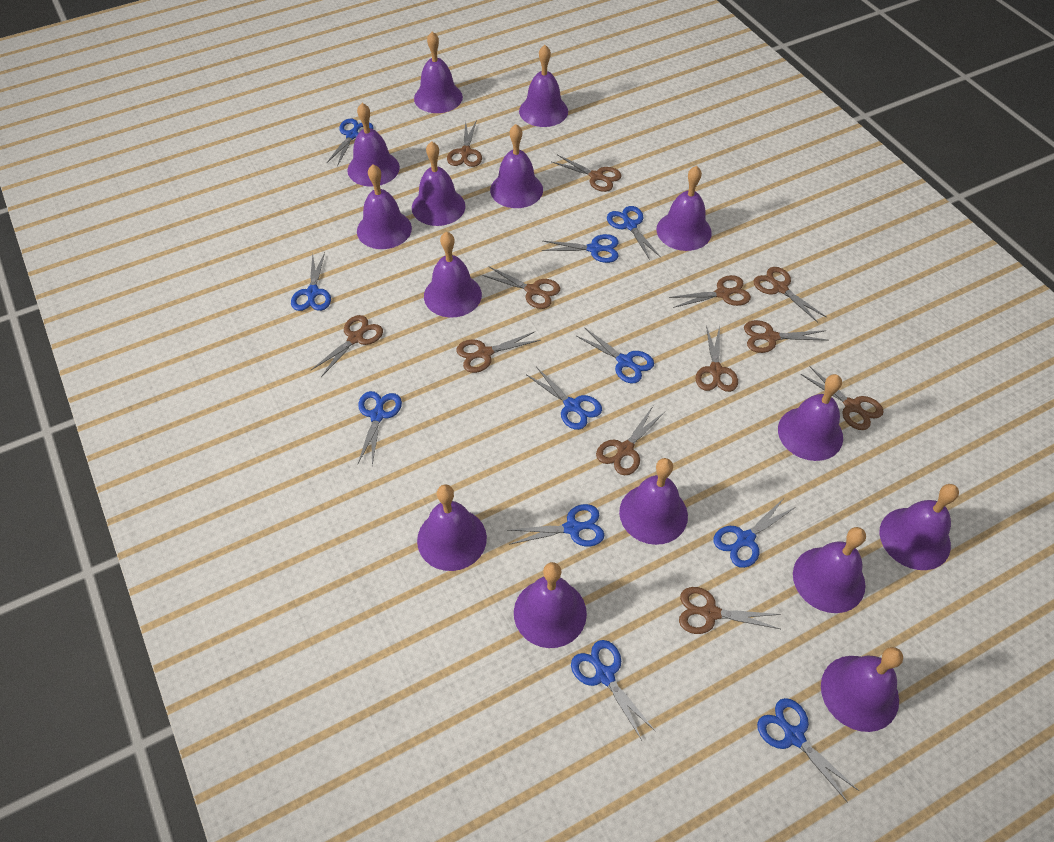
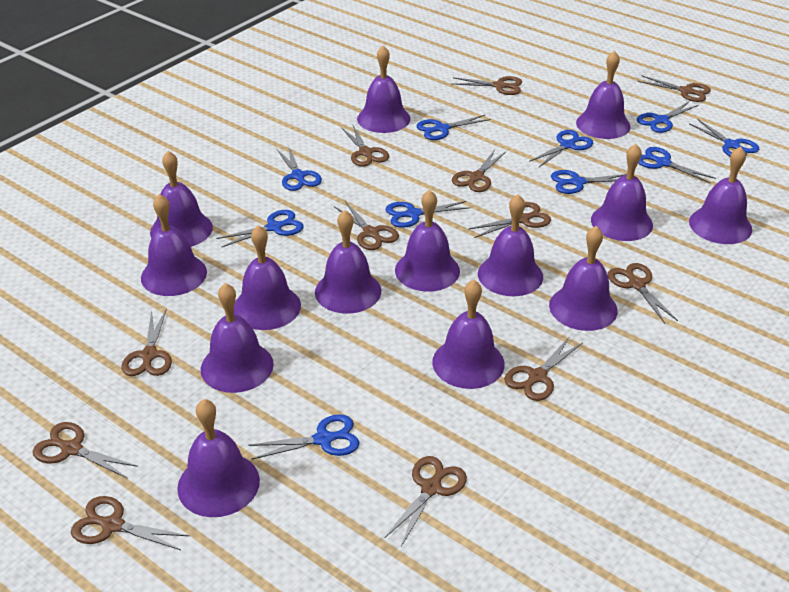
blue scissors: 11 -> 10
purple bell: 15 -> 14

